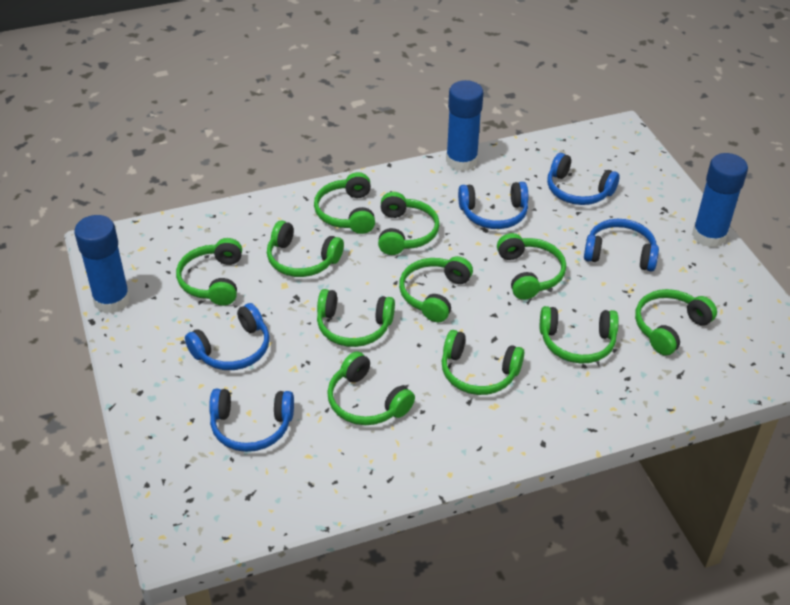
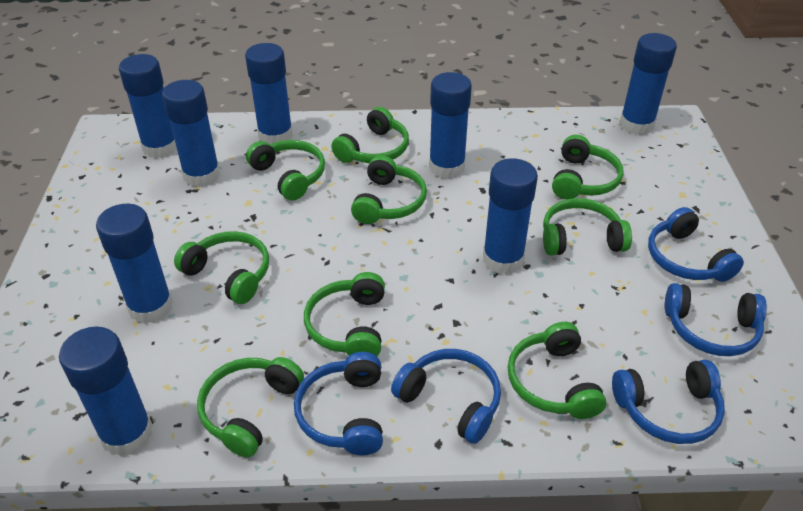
blue glue stick: 3 -> 8
green headphones: 11 -> 9

